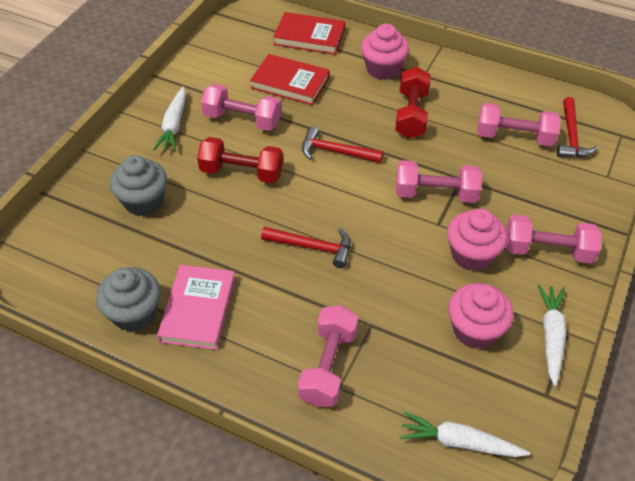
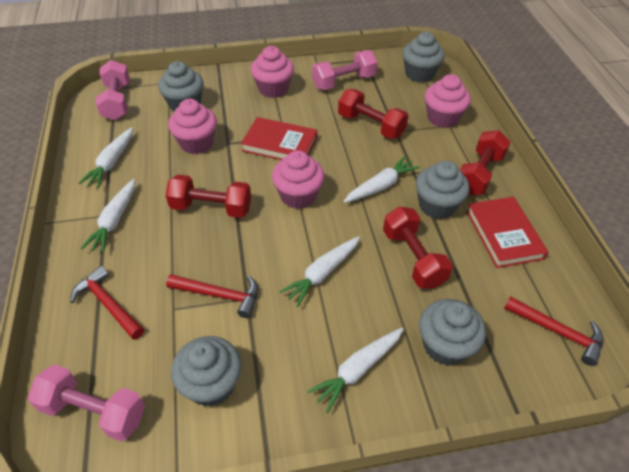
grey cupcake: 2 -> 5
pink book: 1 -> 0
pink cupcake: 3 -> 4
pink dumbbell: 5 -> 3
red dumbbell: 2 -> 4
white carrot: 3 -> 5

